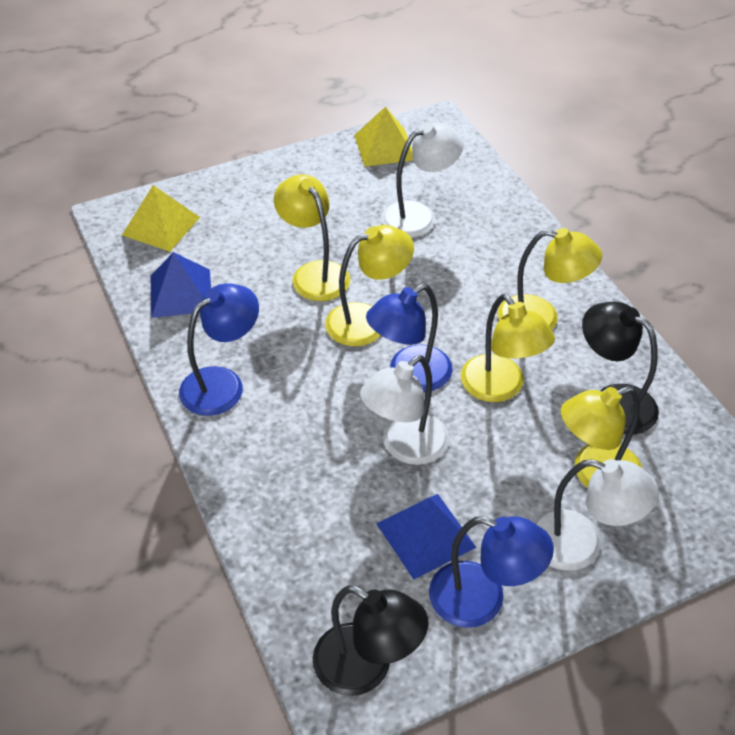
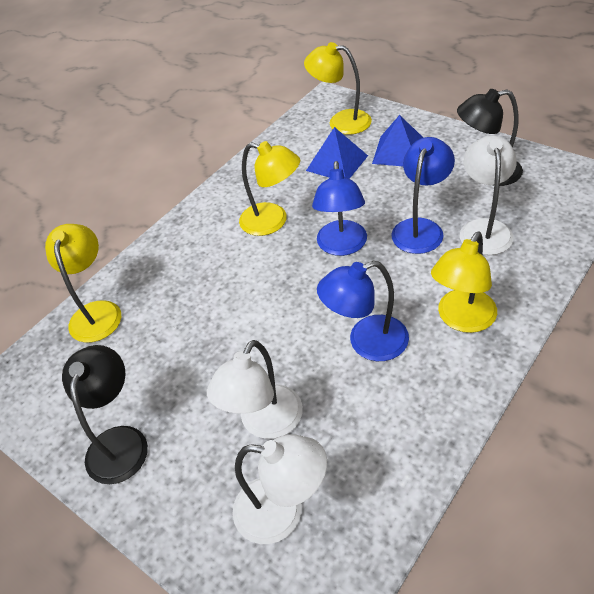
yellow lamp: 5 -> 4
yellow pyramid: 2 -> 0

